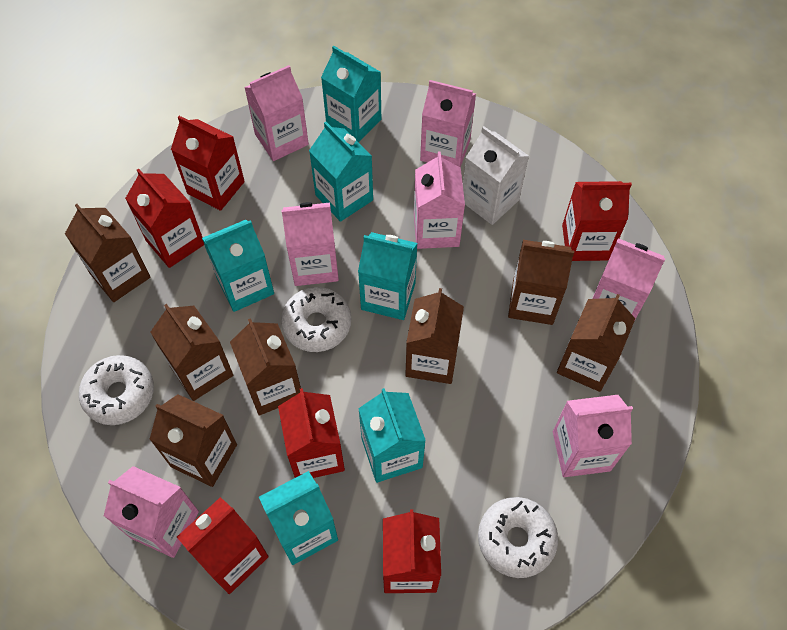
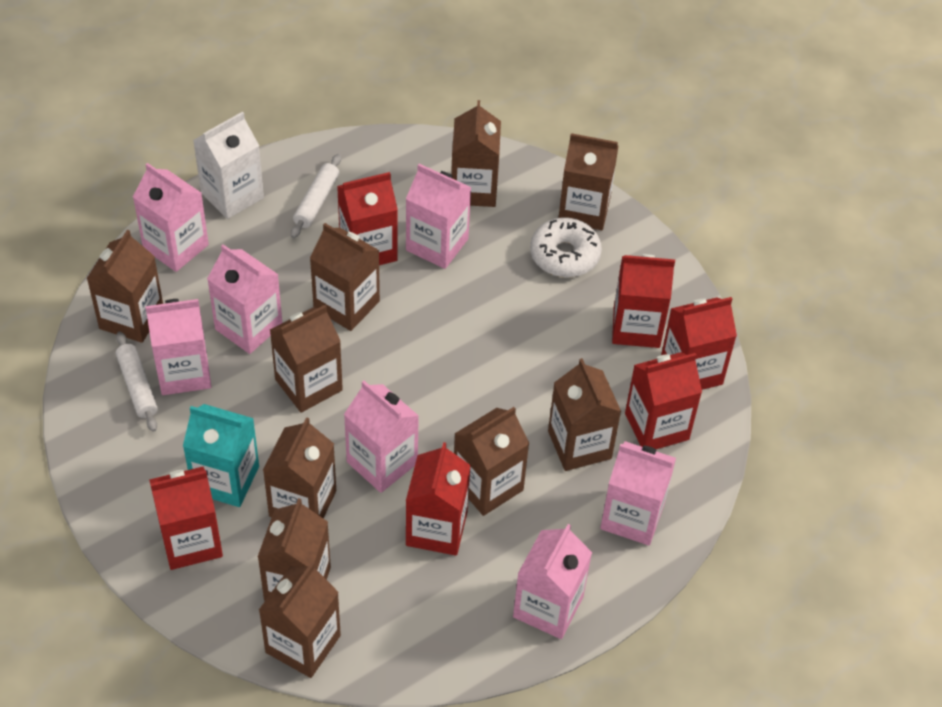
brown carton: 7 -> 10
turquoise carton: 6 -> 1
white donut: 3 -> 1
white rolling pin: 0 -> 2

